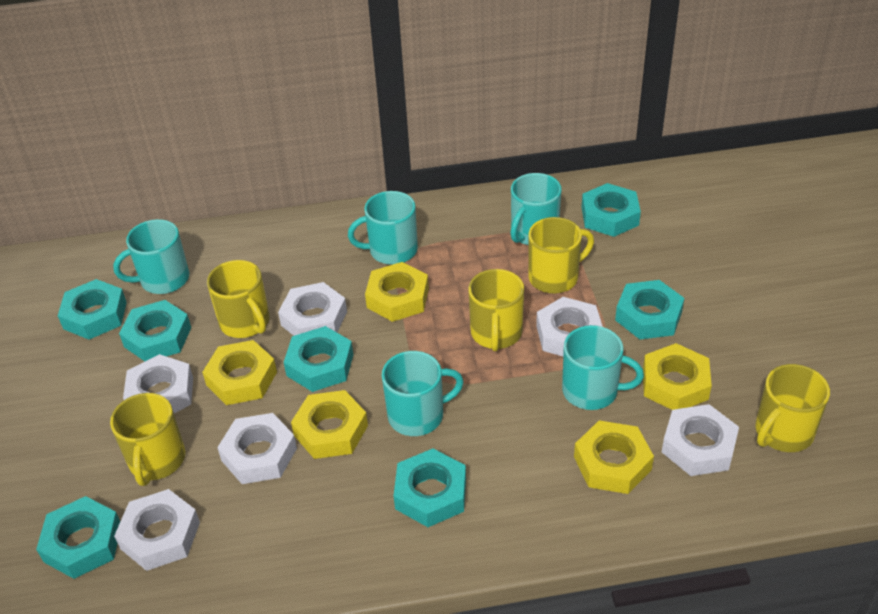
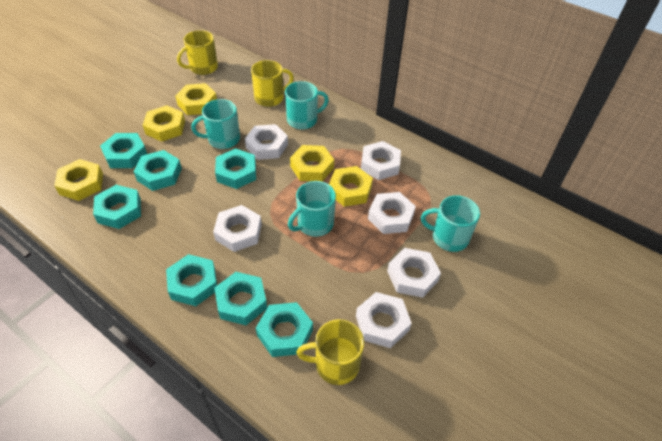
turquoise mug: 5 -> 4
yellow mug: 5 -> 3

